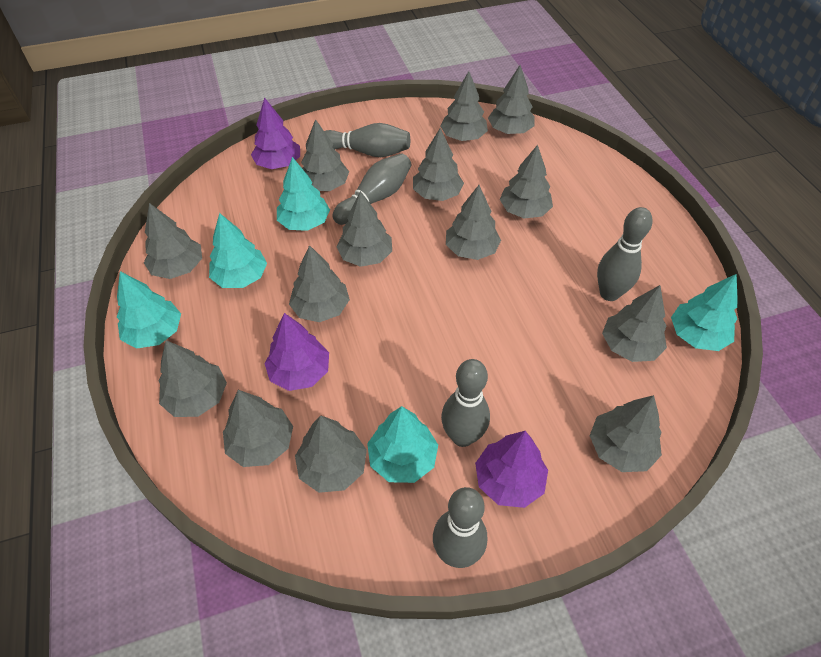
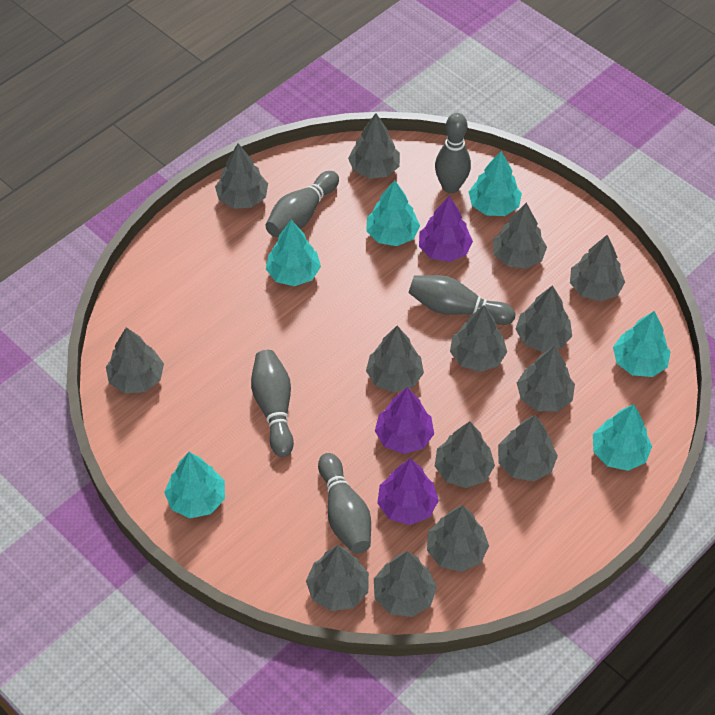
turquoise tree: 5 -> 6

